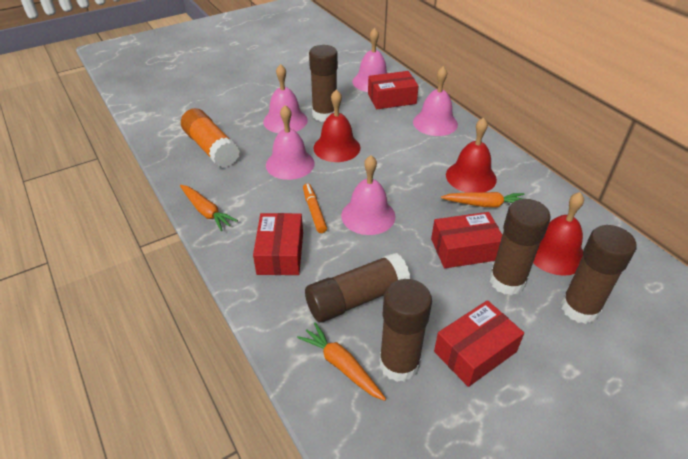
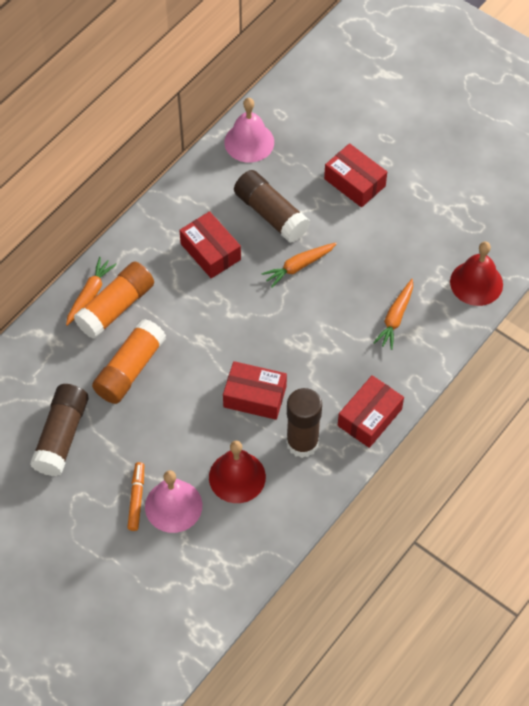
brown glue stick: 5 -> 3
orange glue stick: 1 -> 2
pink bell: 5 -> 2
red bell: 3 -> 2

